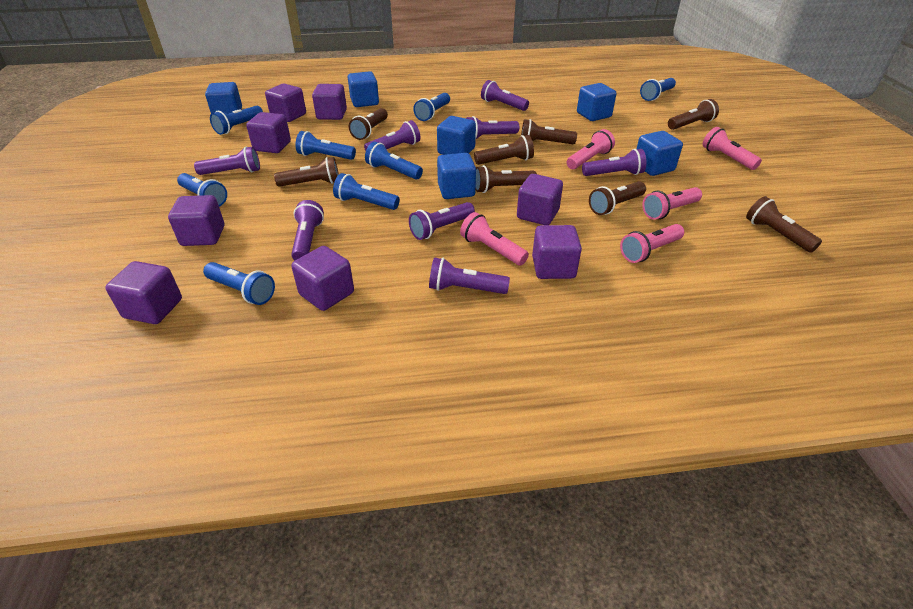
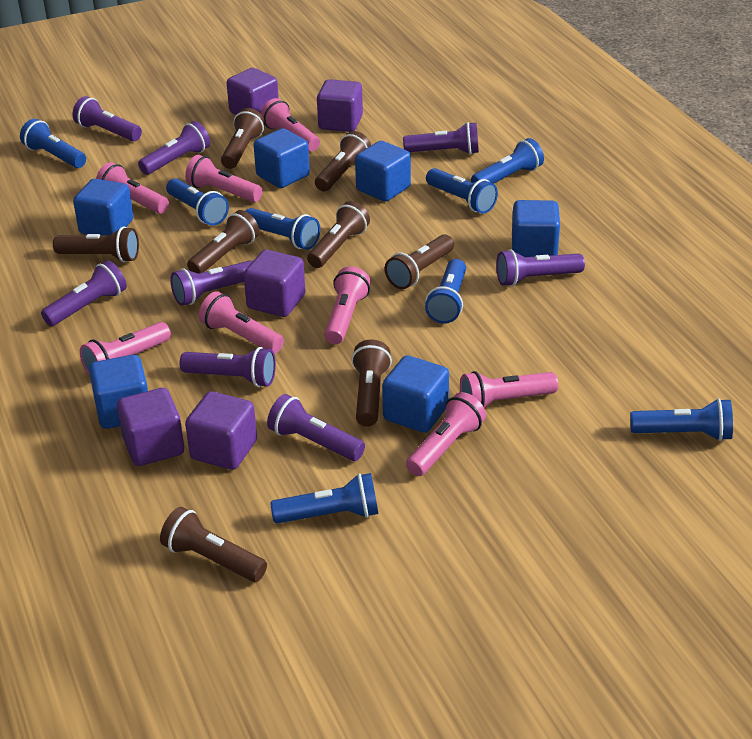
pink flashlight: 5 -> 8
purple cube: 8 -> 5

